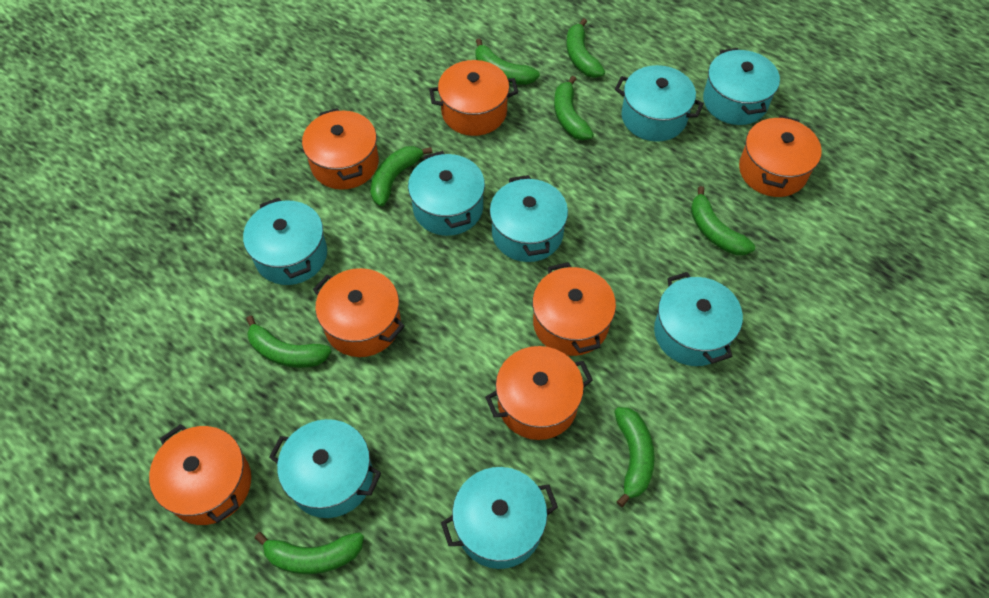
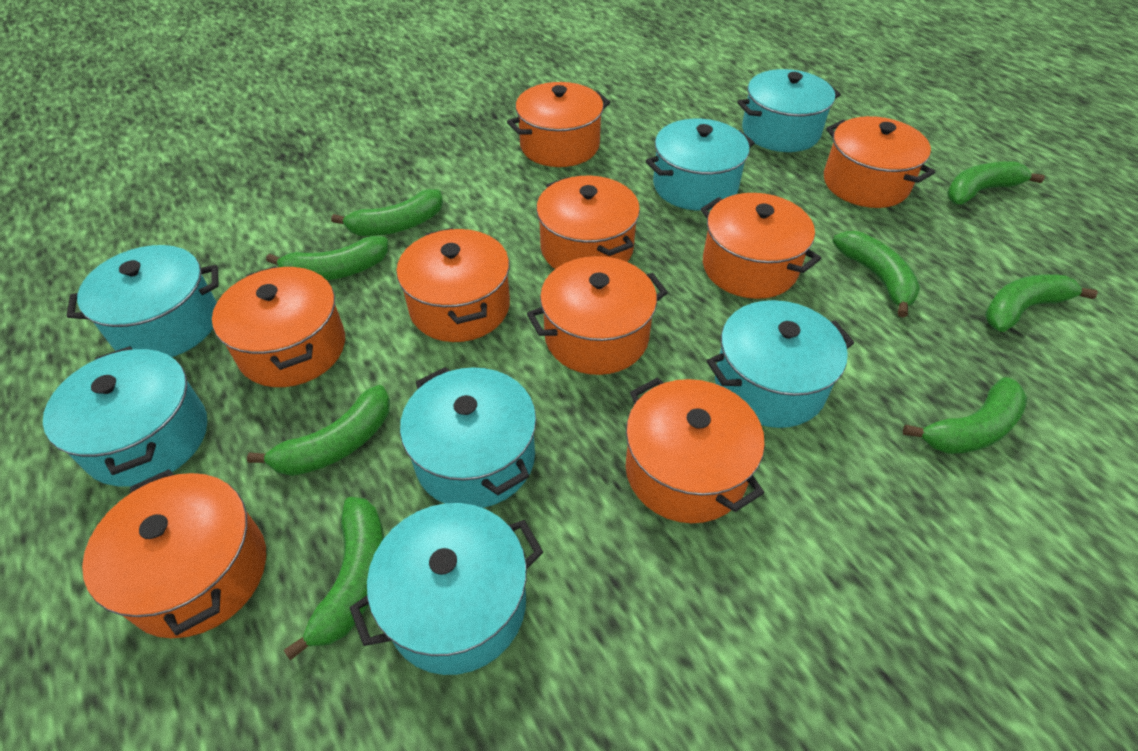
orange pot: 7 -> 9
turquoise pot: 8 -> 7

